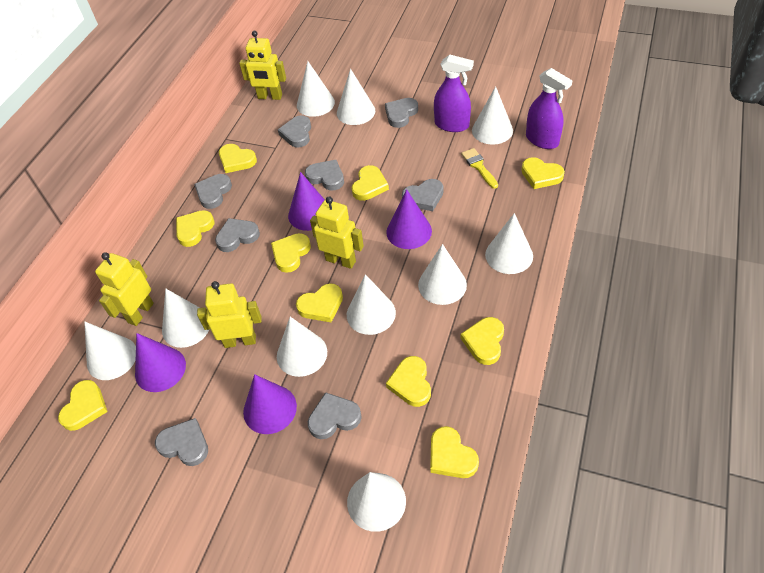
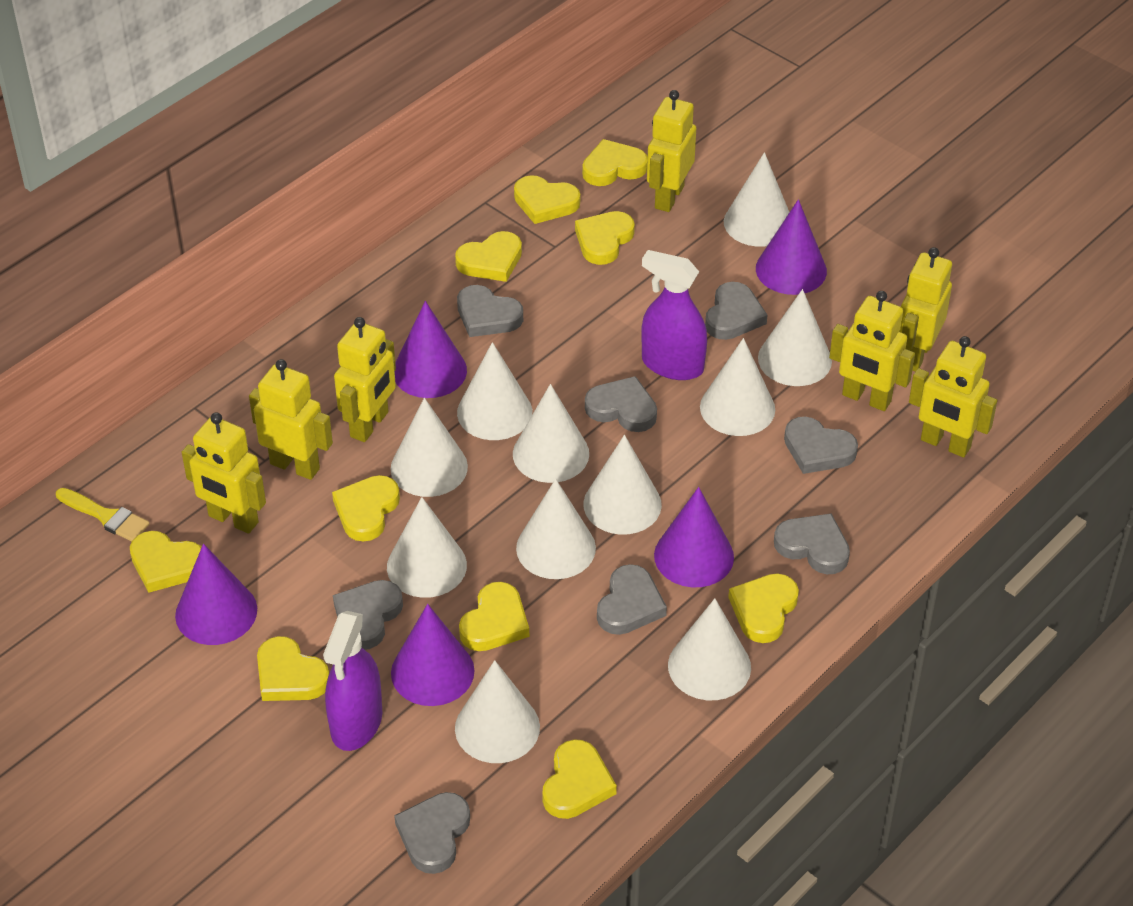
purple cone: 4 -> 5
white cone: 10 -> 11
yellow robot: 4 -> 7

